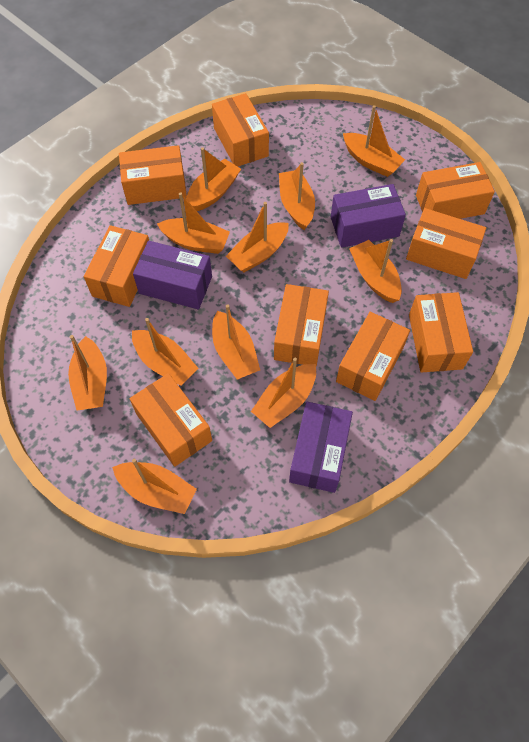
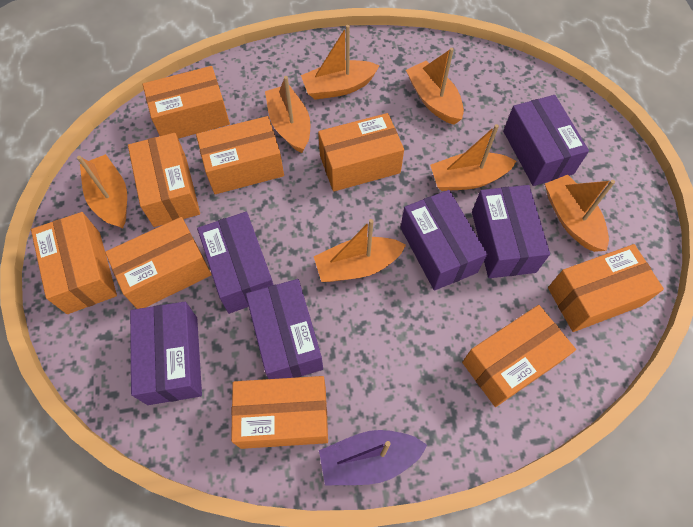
orange boat: 11 -> 7
purple boat: 0 -> 1
purple box: 3 -> 6

